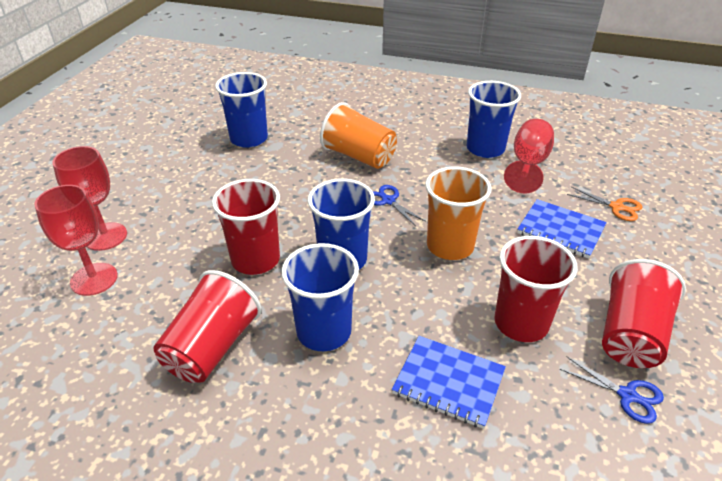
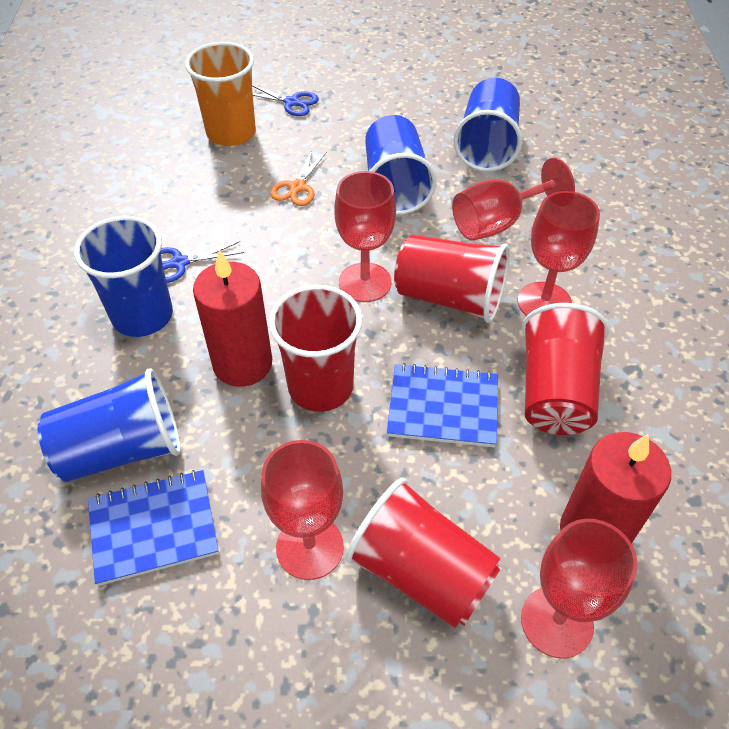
orange cup: 2 -> 1
red candle: 0 -> 2
red goblet: 3 -> 5

